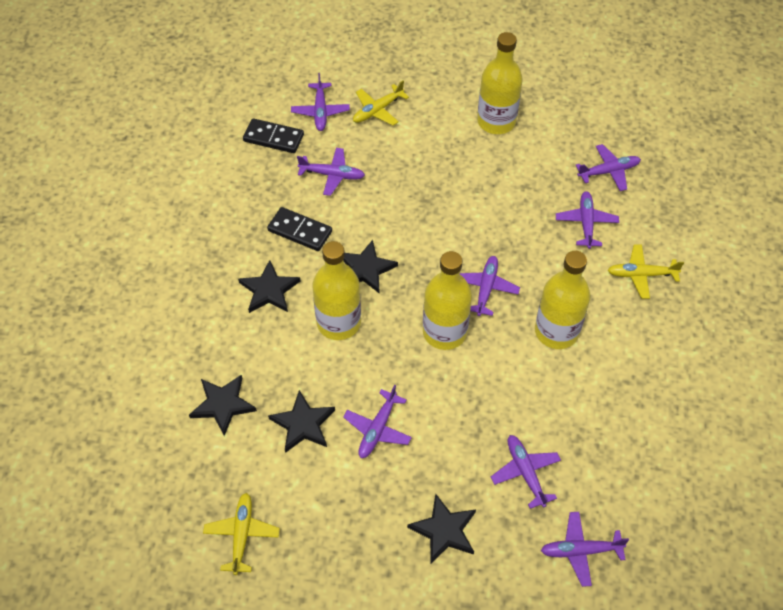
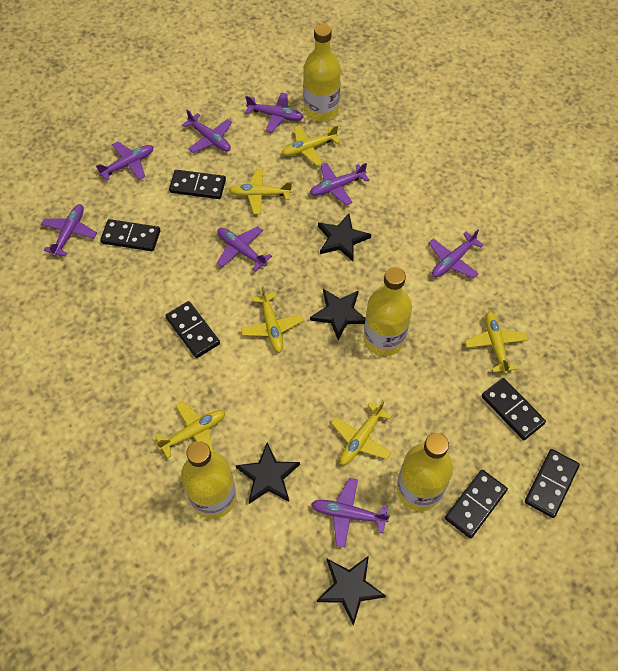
black domino: 2 -> 6
black star: 5 -> 4
yellow plane: 3 -> 6

